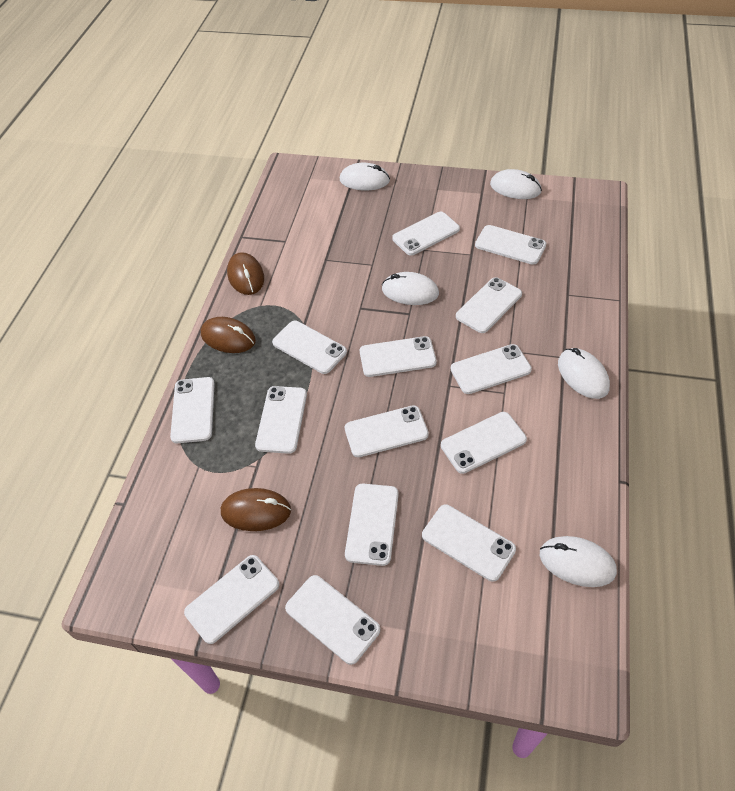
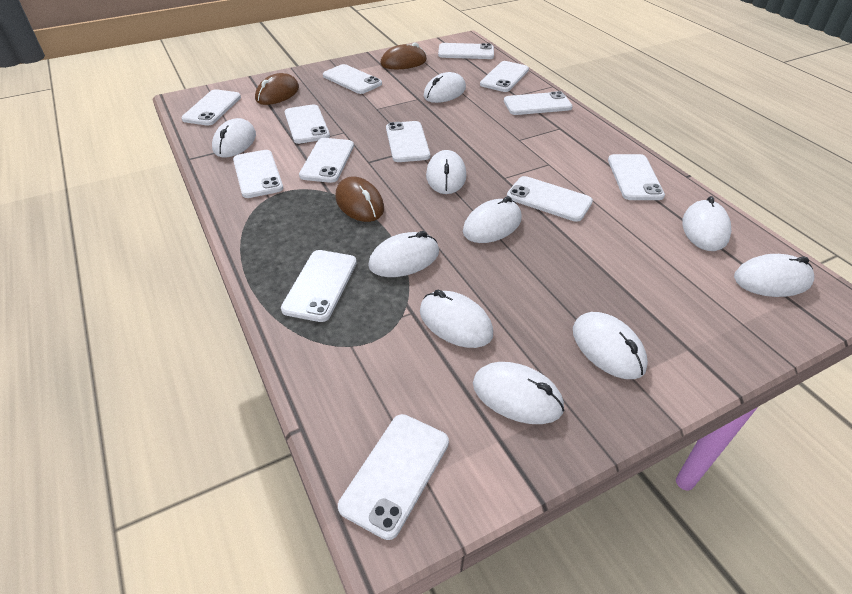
white mouse: 5 -> 10
white phone: 14 -> 13

